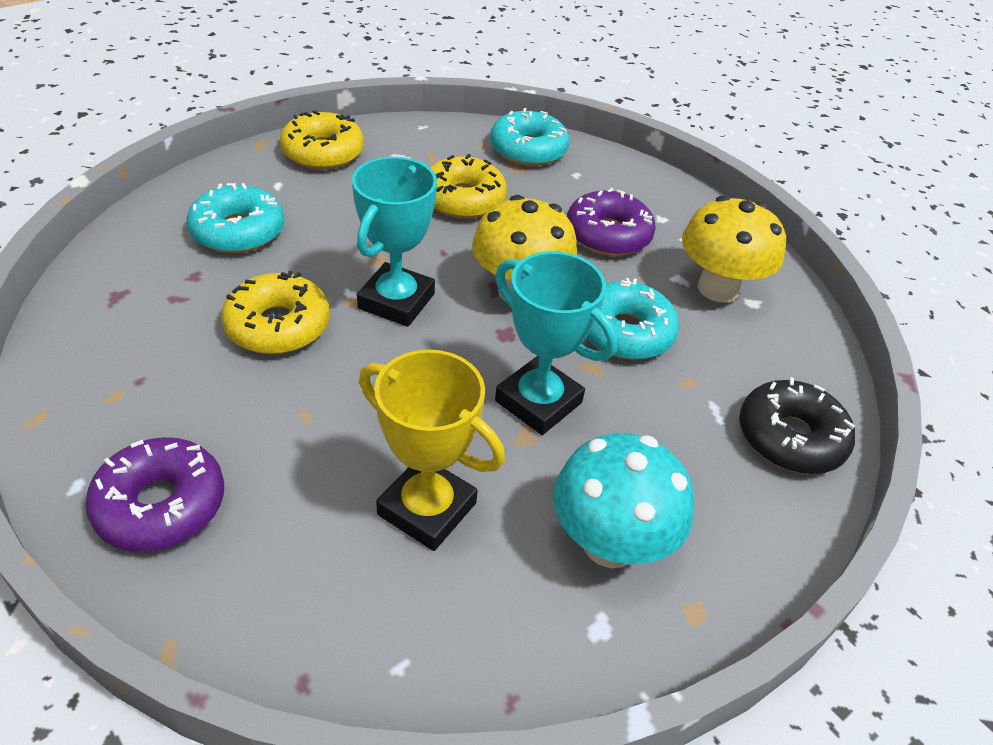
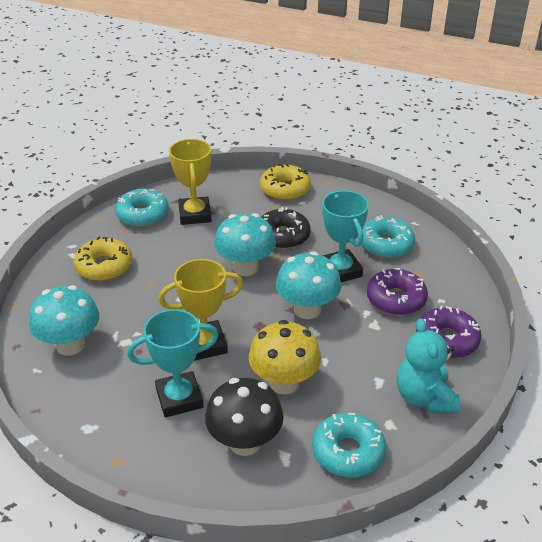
black mushroom: 0 -> 1
turquoise mushroom: 1 -> 3
turquoise teddy bear: 0 -> 1
yellow donut: 3 -> 2
yellow mushroom: 2 -> 1
yellow trophy: 1 -> 2

